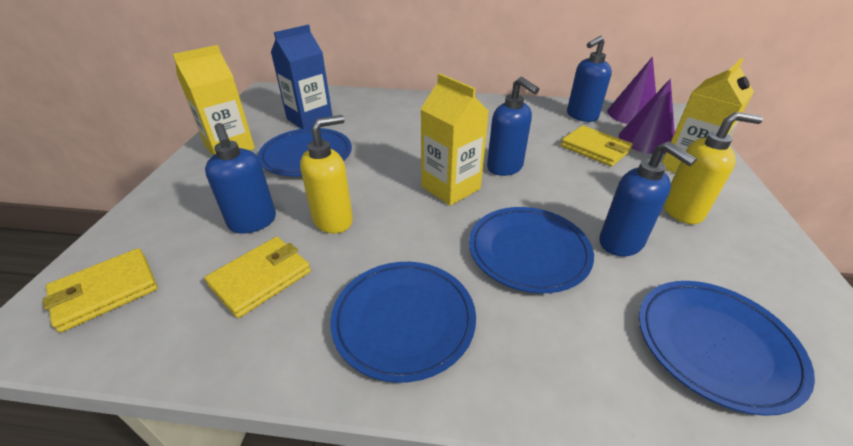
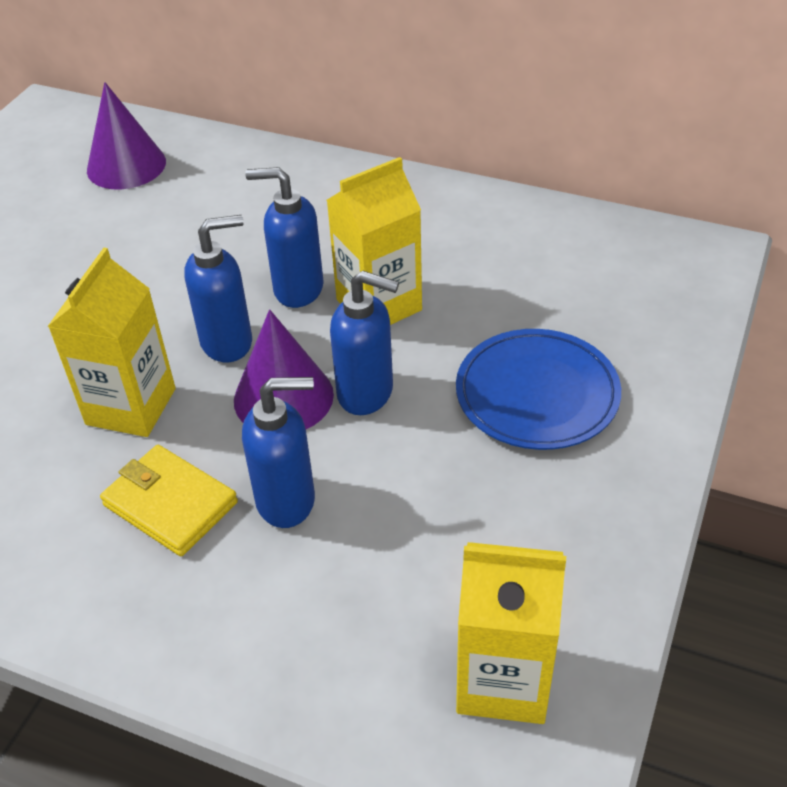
blue carton: 1 -> 0
blue plate: 4 -> 1
yellow soap dispenser: 2 -> 0
yellow wallet: 3 -> 1

